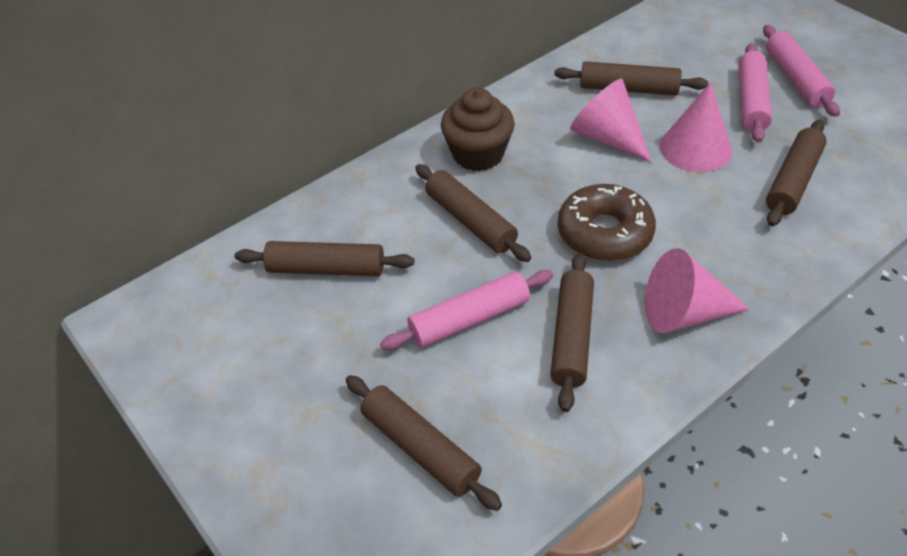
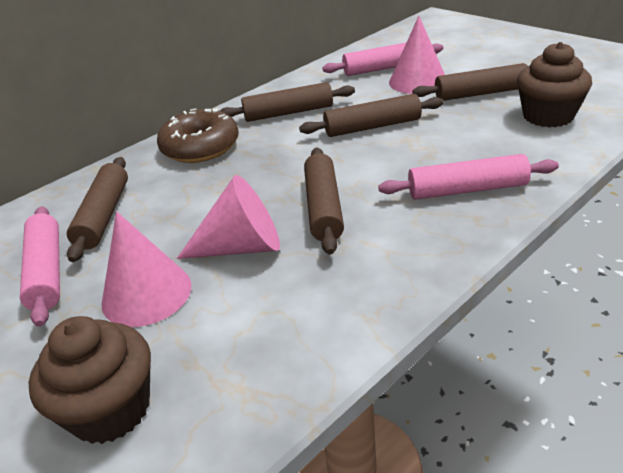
brown cupcake: 1 -> 2
brown rolling pin: 6 -> 5

